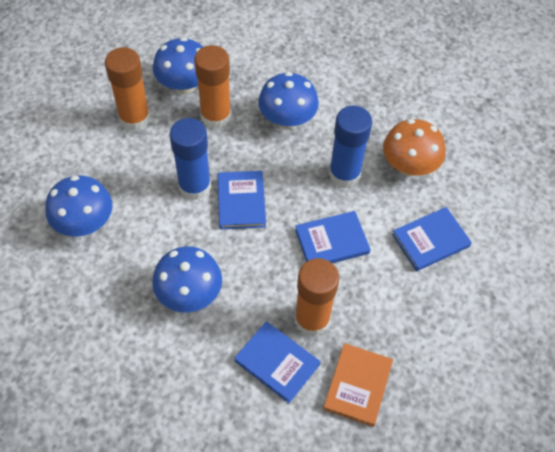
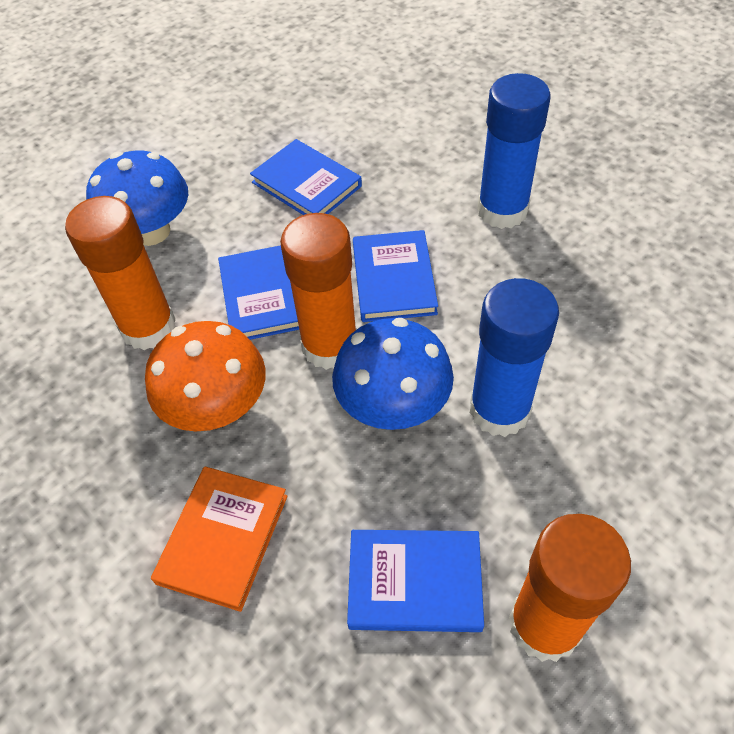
blue mushroom: 4 -> 2

